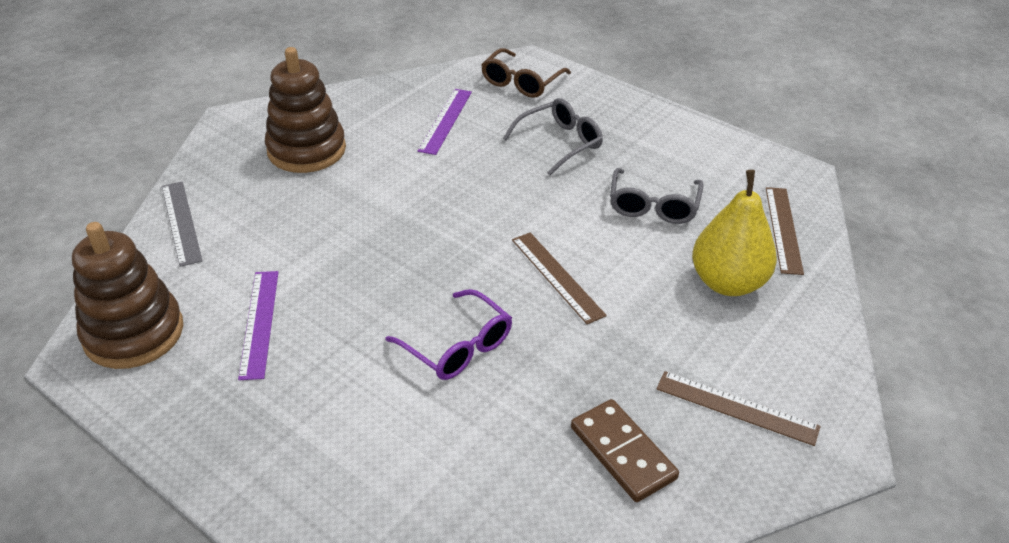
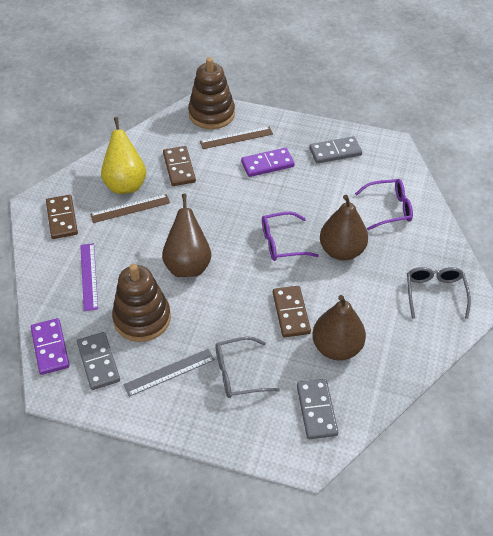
brown domino: 1 -> 3
brown glasses: 1 -> 0
brown pear: 0 -> 3
brown ruler: 3 -> 2
grey domino: 0 -> 3
purple domino: 0 -> 2
purple glasses: 1 -> 2
purple ruler: 2 -> 1

